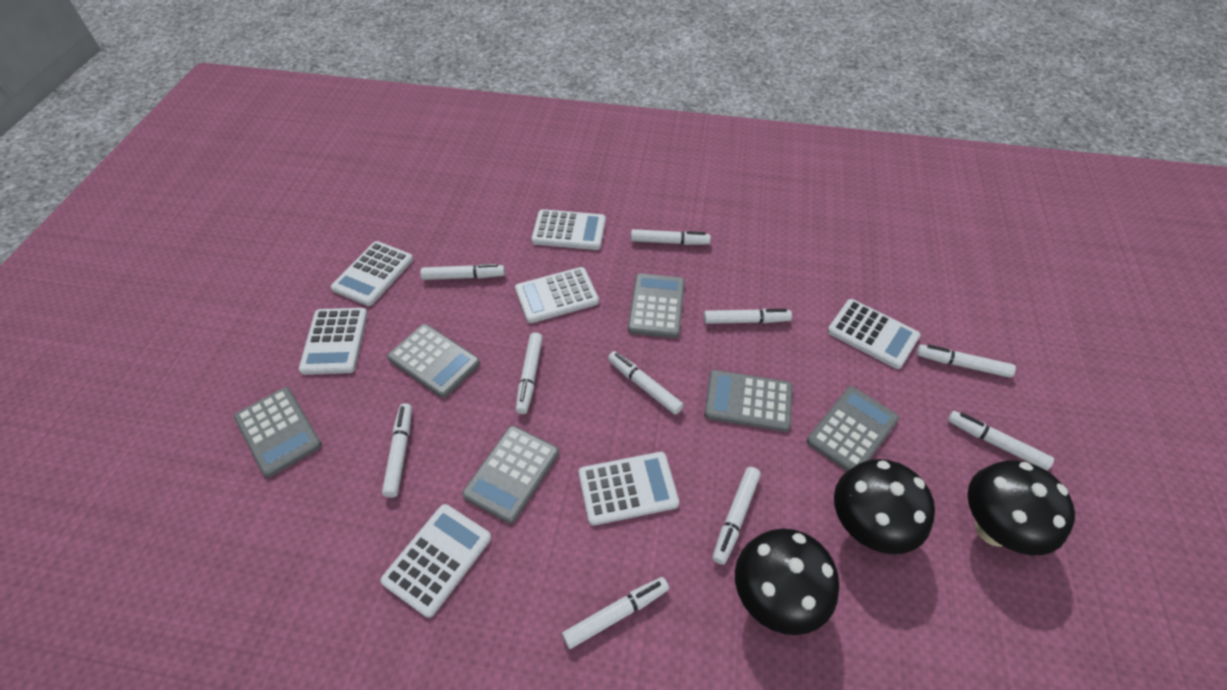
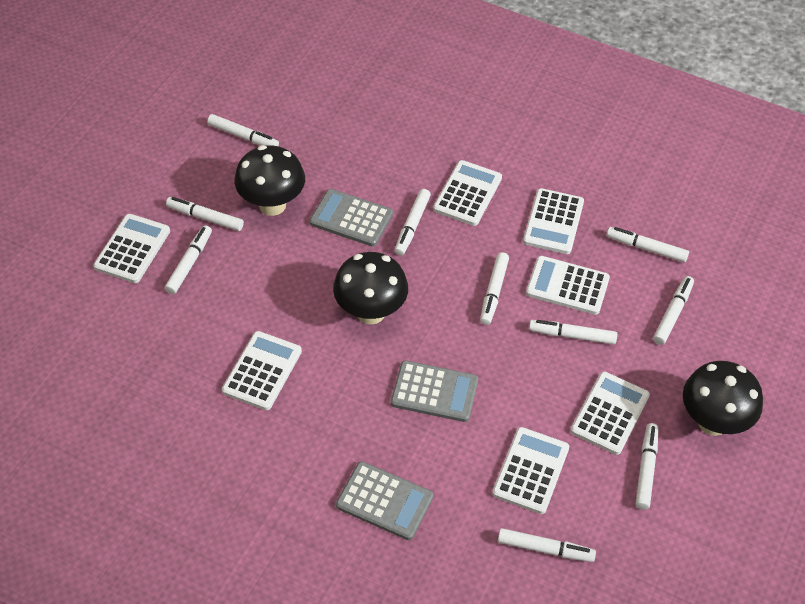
grey calculator: 6 -> 3

